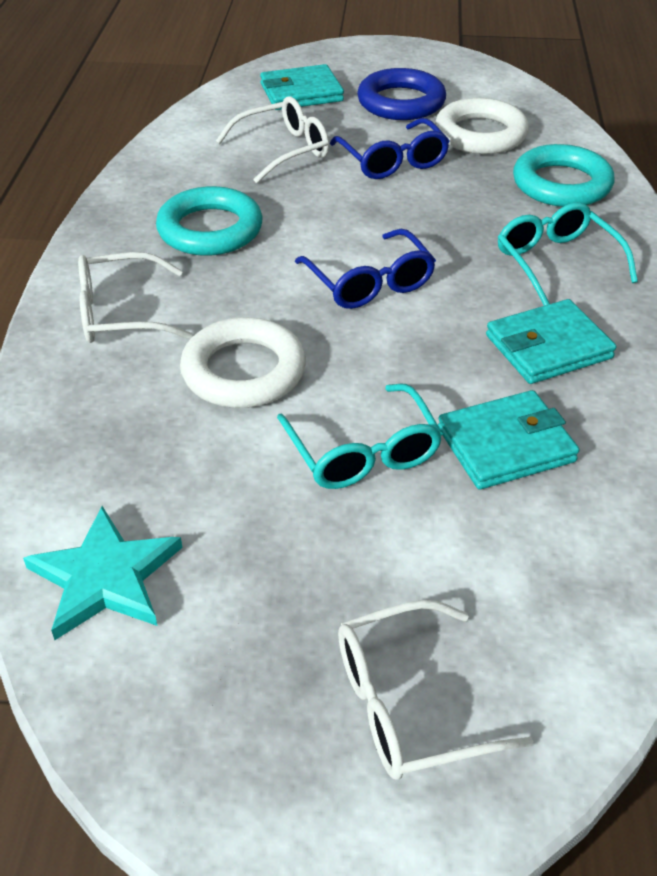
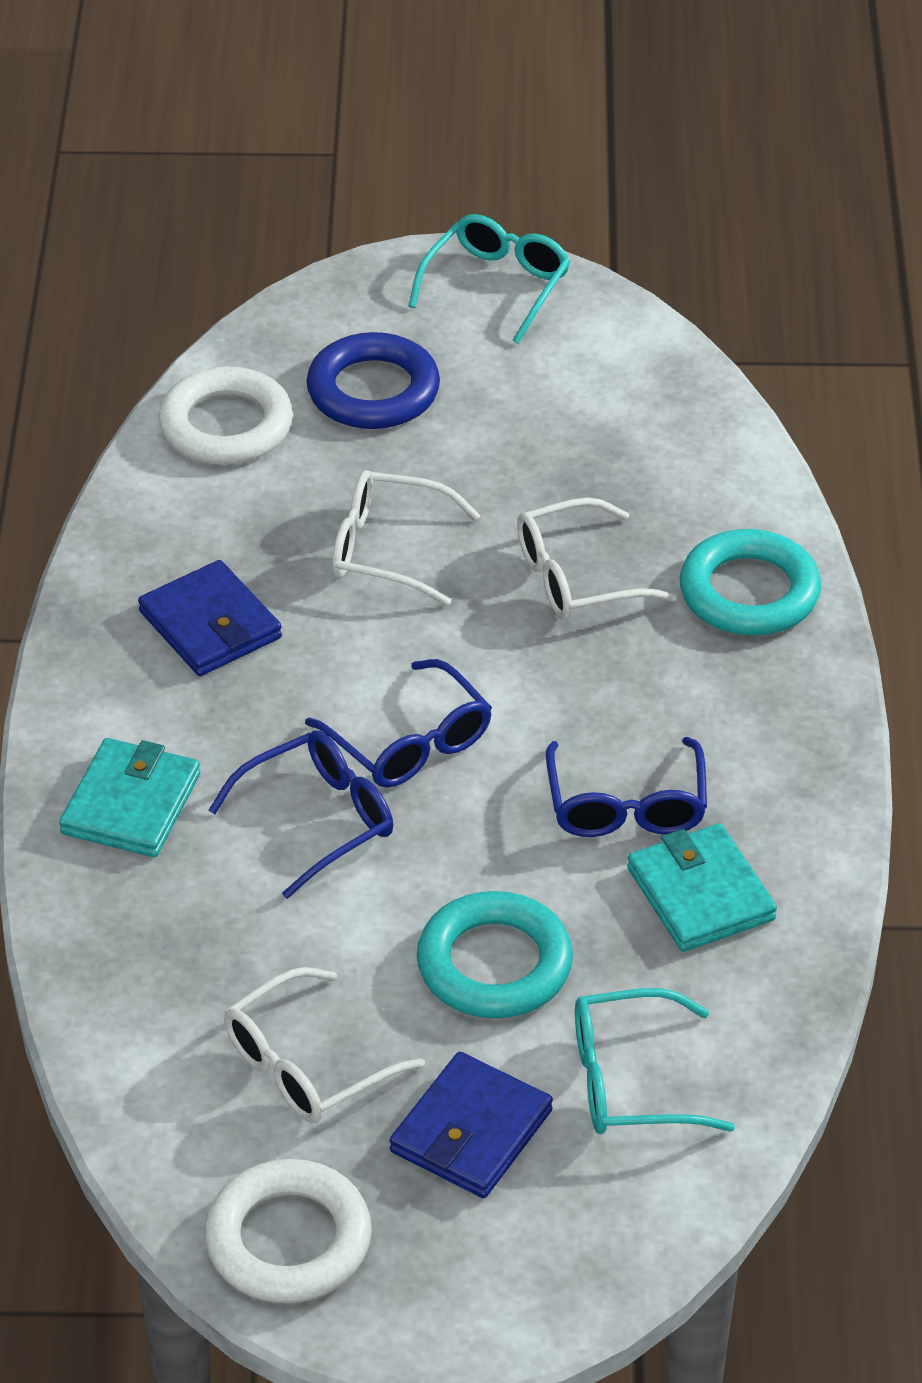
blue glasses: 2 -> 3
blue wallet: 0 -> 2
turquoise star: 1 -> 0
turquoise wallet: 3 -> 2

